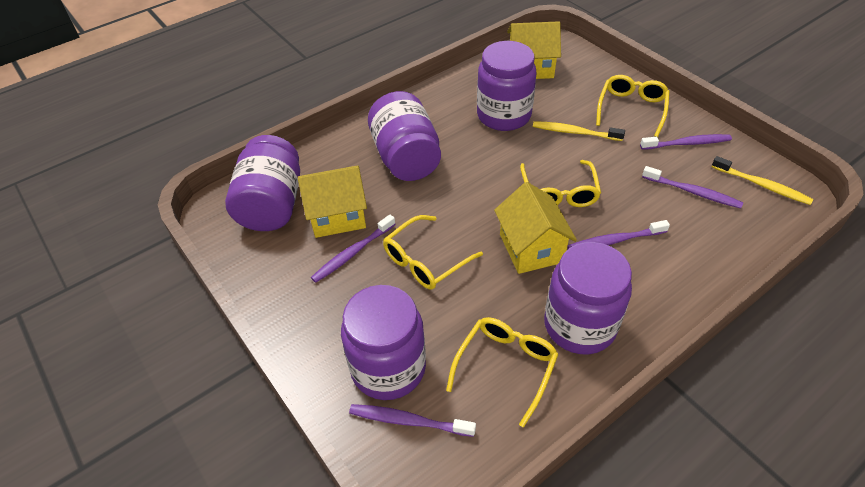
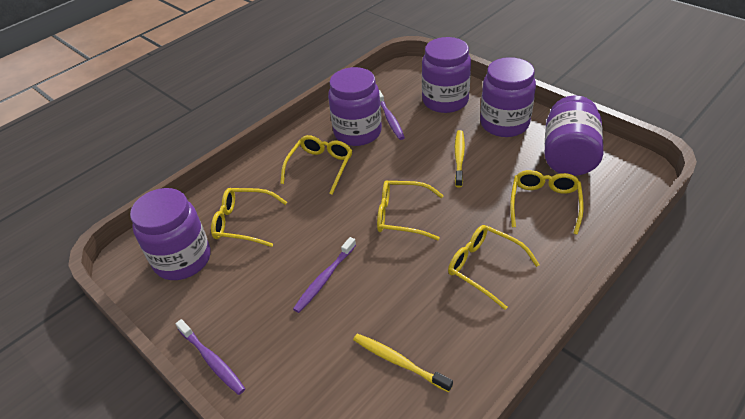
purple toothbrush: 5 -> 3
yellow glasses: 4 -> 5
yellow house: 3 -> 0

